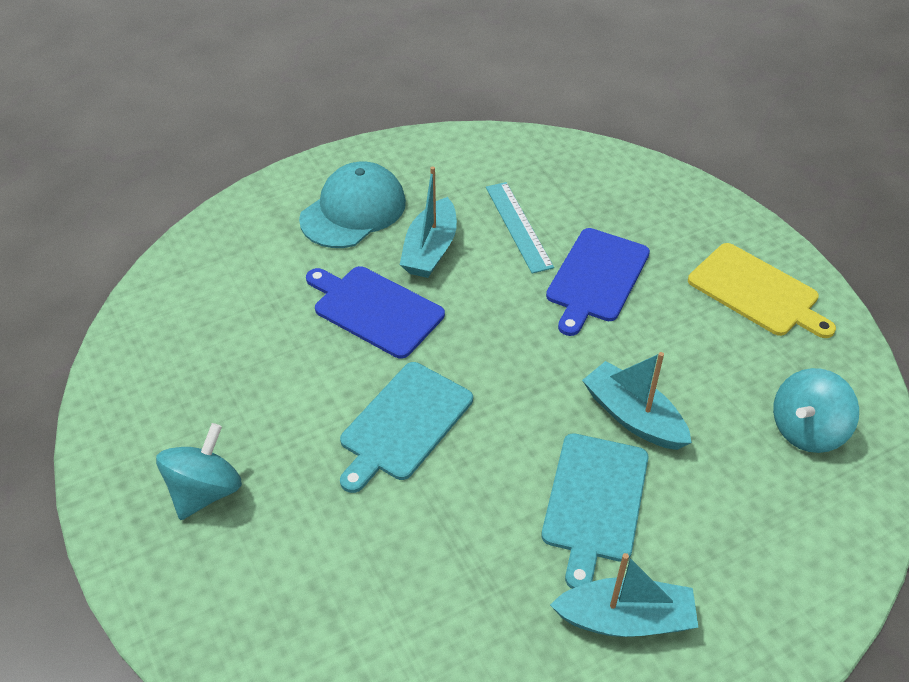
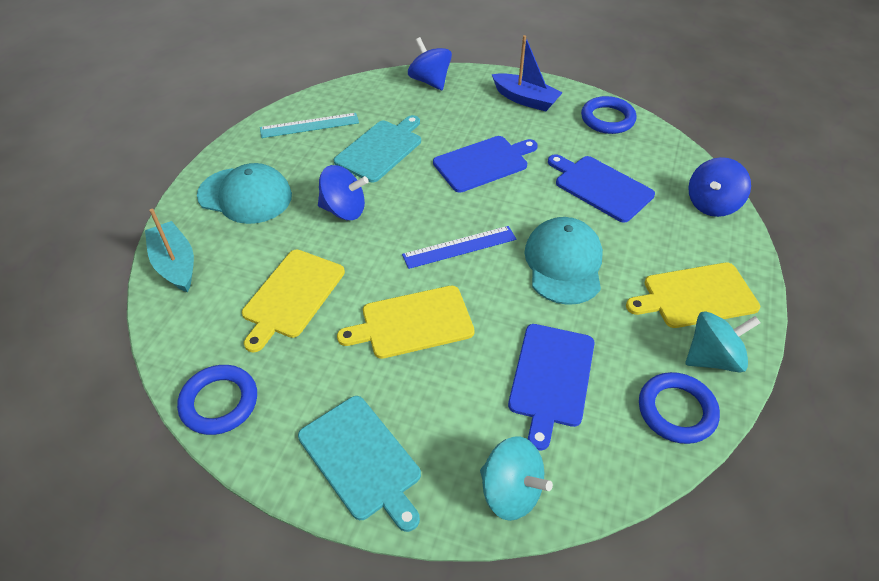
blue boat: 0 -> 1
blue cutting board: 2 -> 3
blue ring: 0 -> 3
blue ruler: 0 -> 1
blue spinning top: 0 -> 3
turquoise boat: 3 -> 1
turquoise cap: 1 -> 2
yellow cutting board: 1 -> 3

